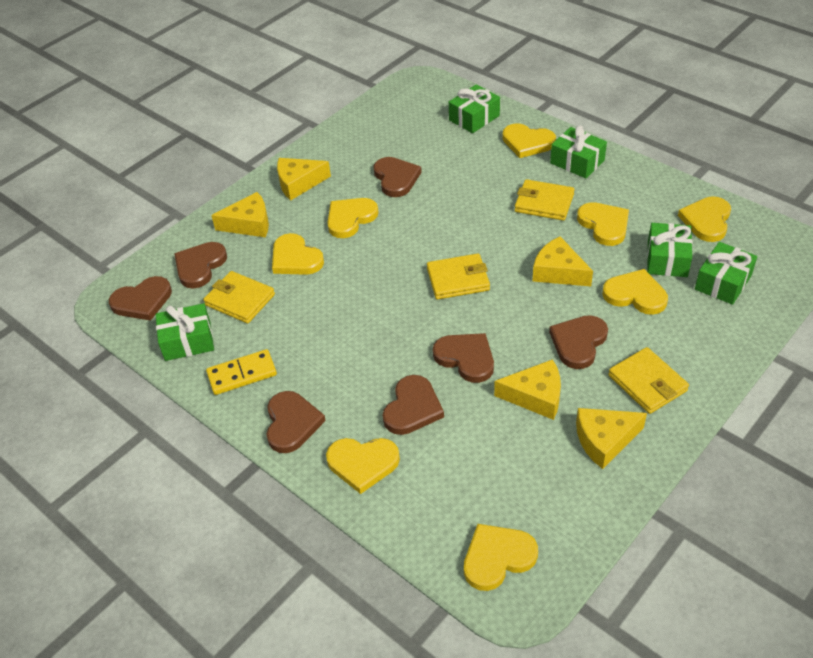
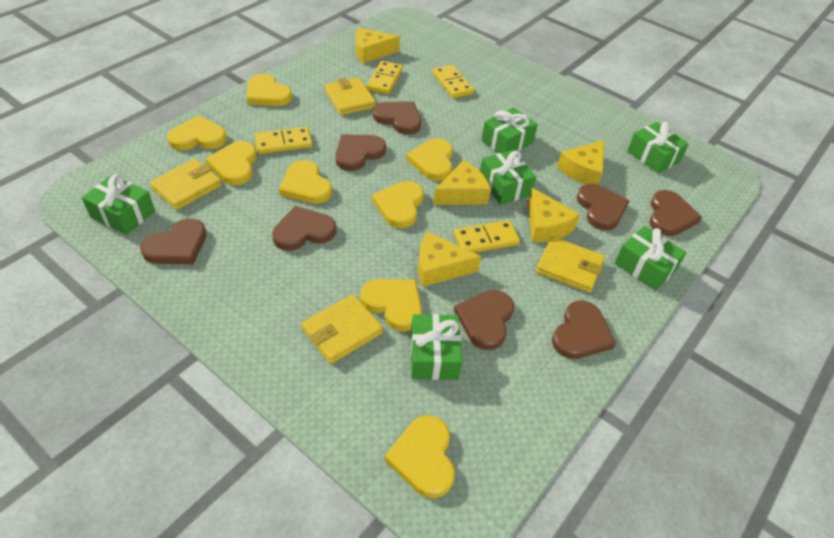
brown heart: 7 -> 8
green gift: 5 -> 6
yellow domino: 1 -> 4

